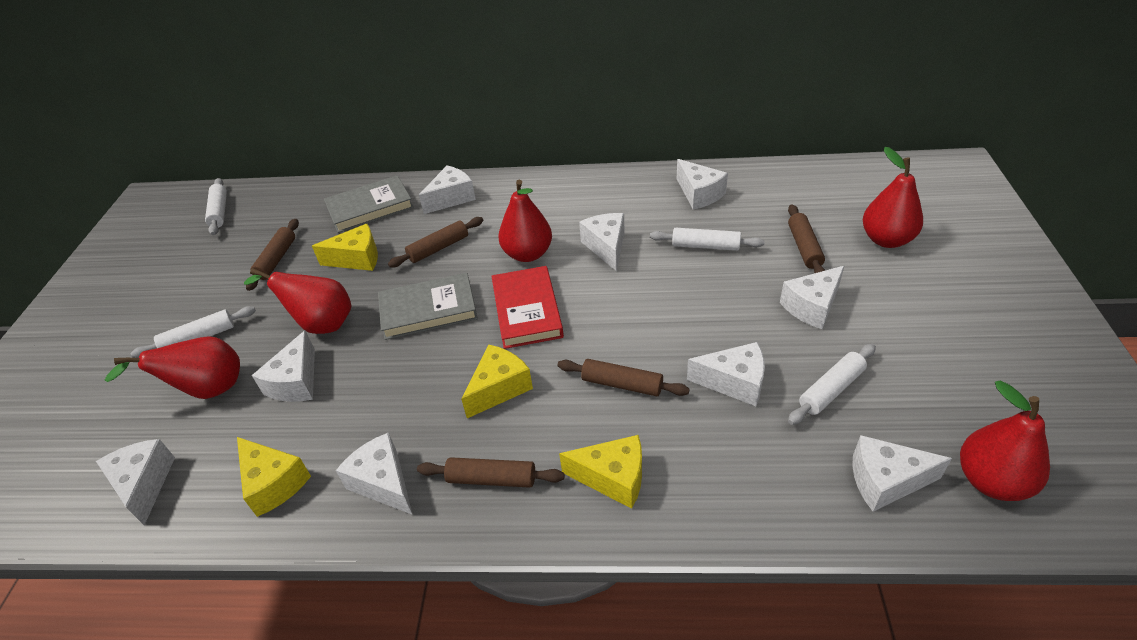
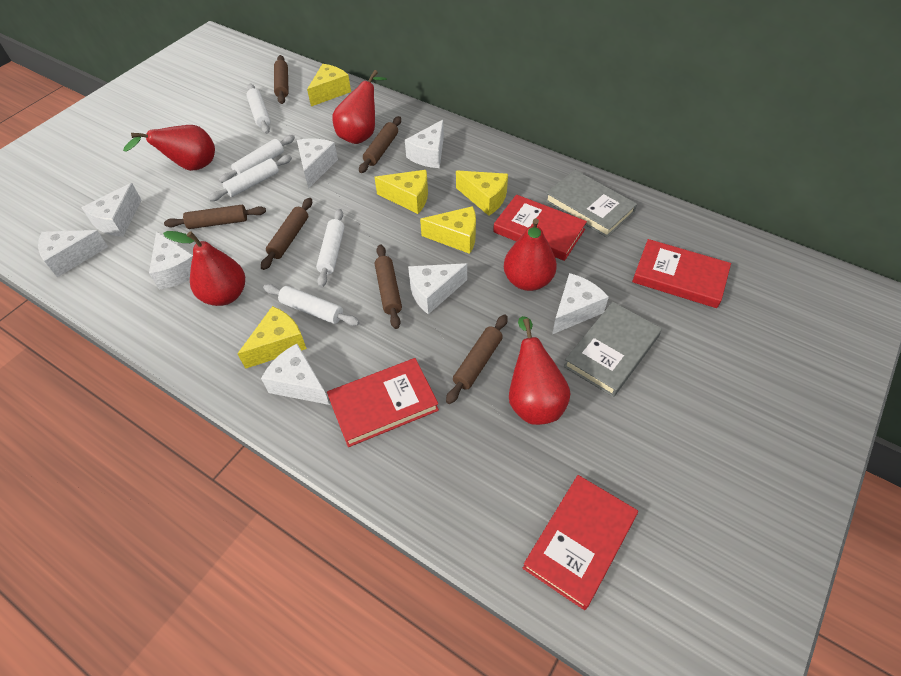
brown rolling pin: 5 -> 6
red book: 1 -> 4
white cheese: 9 -> 8
white rolling pin: 4 -> 5
yellow cheese: 4 -> 5

